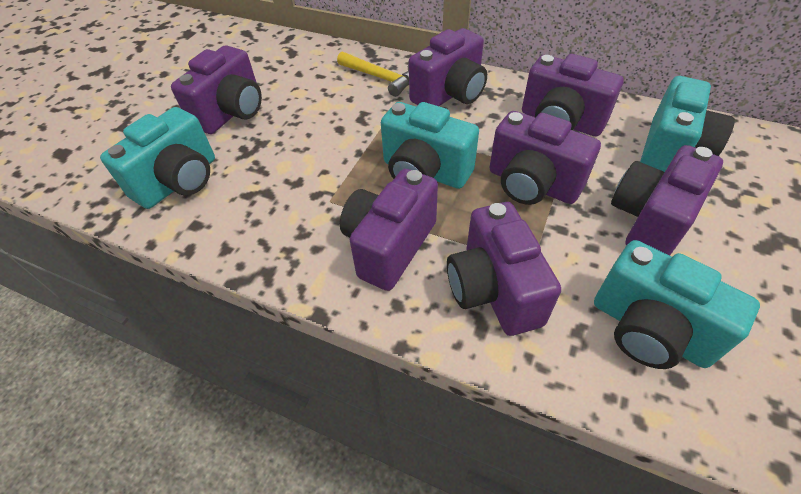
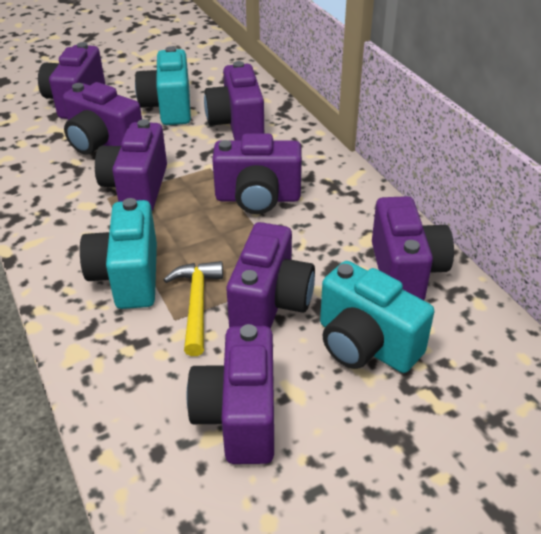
purple camera: 7 -> 8
turquoise camera: 4 -> 3

